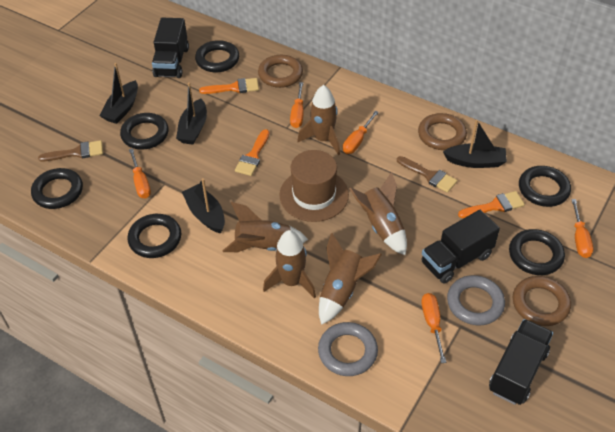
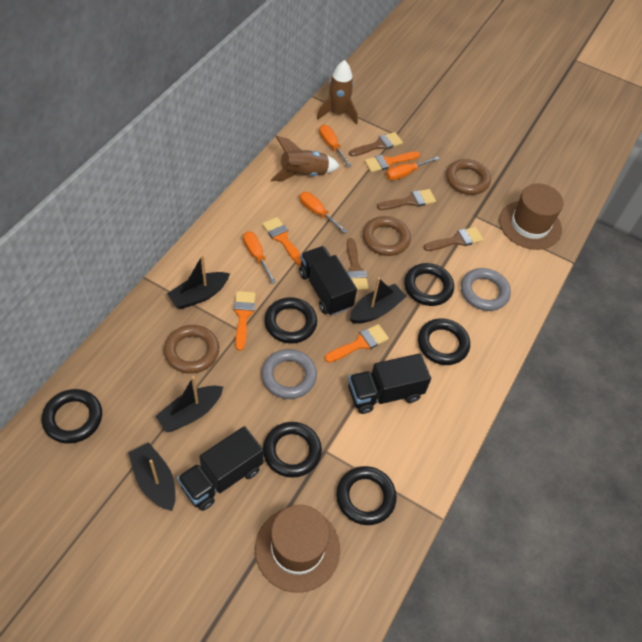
brown brush: 2 -> 4
brown hat: 1 -> 2
brown rocket: 5 -> 2
orange brush: 3 -> 4
orange screwdriver: 5 -> 4

